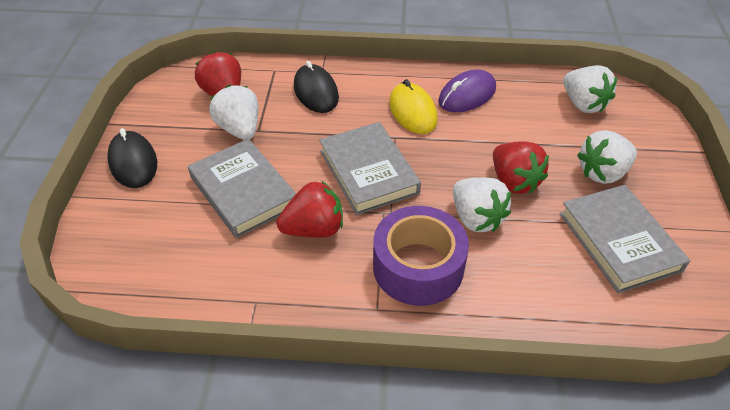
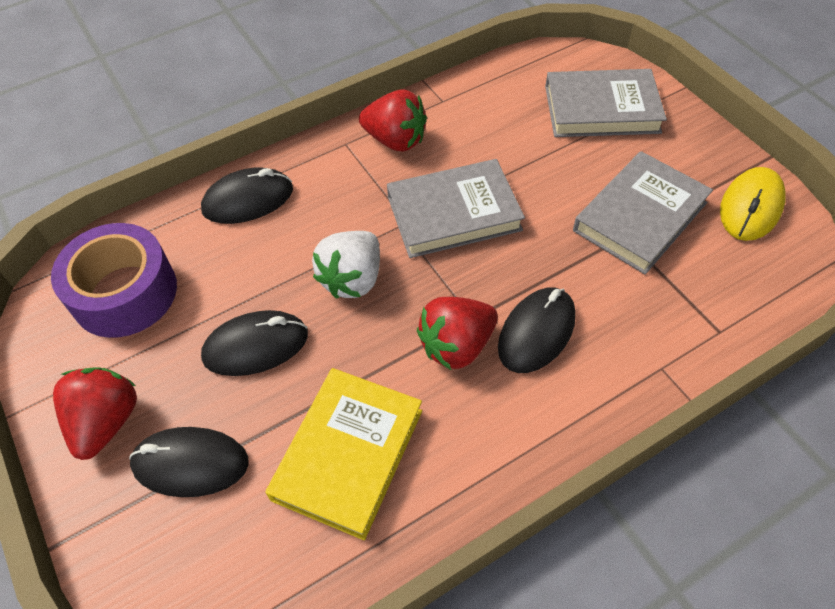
black mouse: 2 -> 4
purple mouse: 1 -> 0
white strawberry: 4 -> 1
yellow book: 0 -> 1

